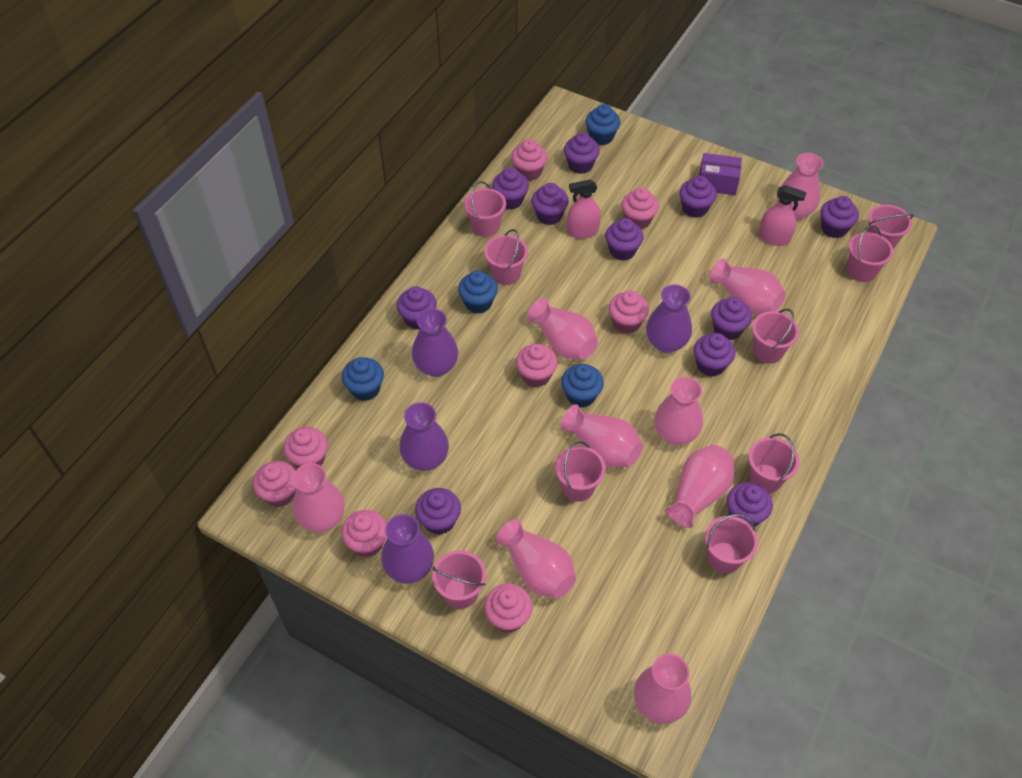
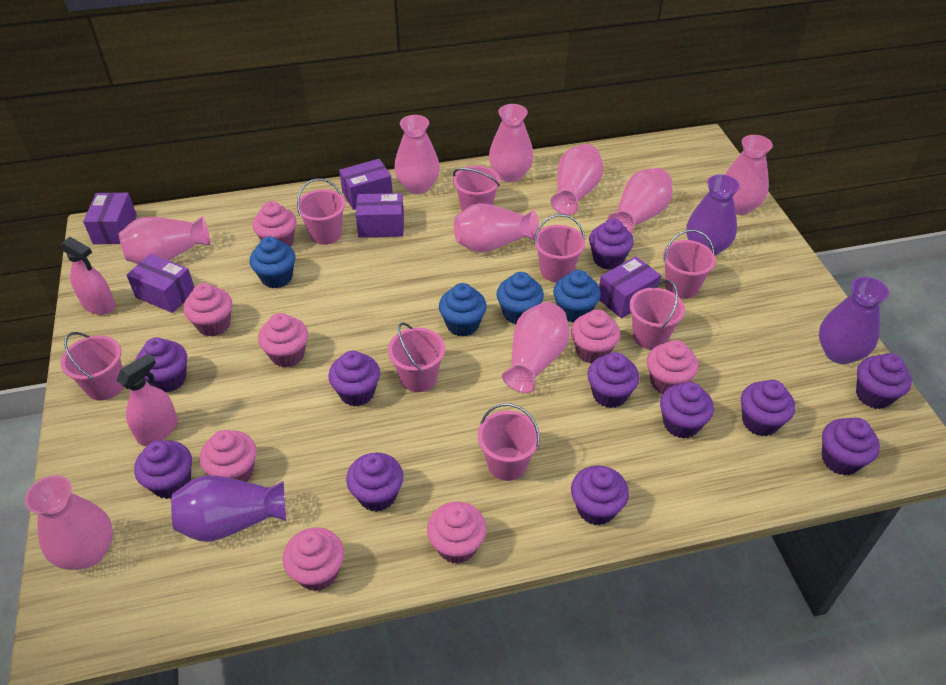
pink bucket: 9 -> 8
purple box: 1 -> 5
purple vase: 4 -> 3

